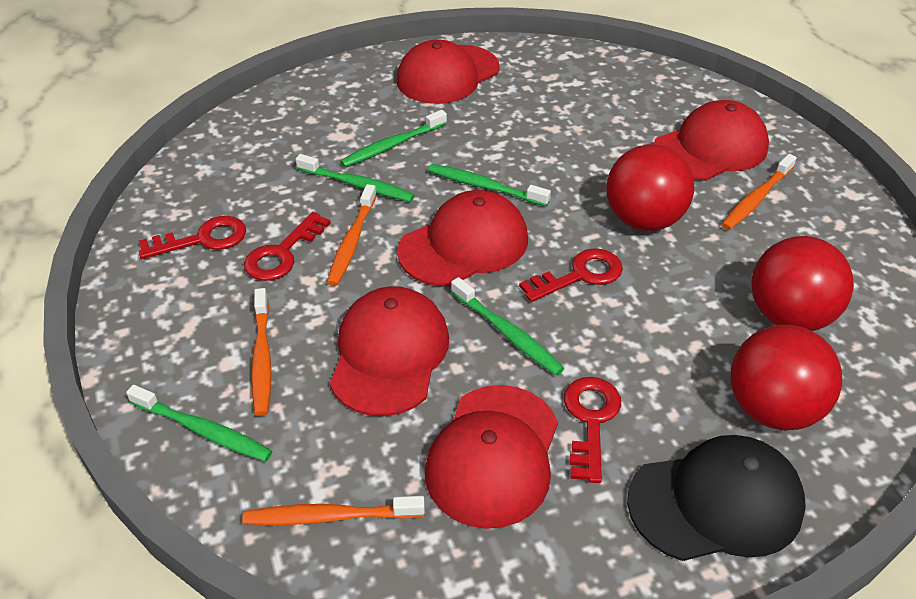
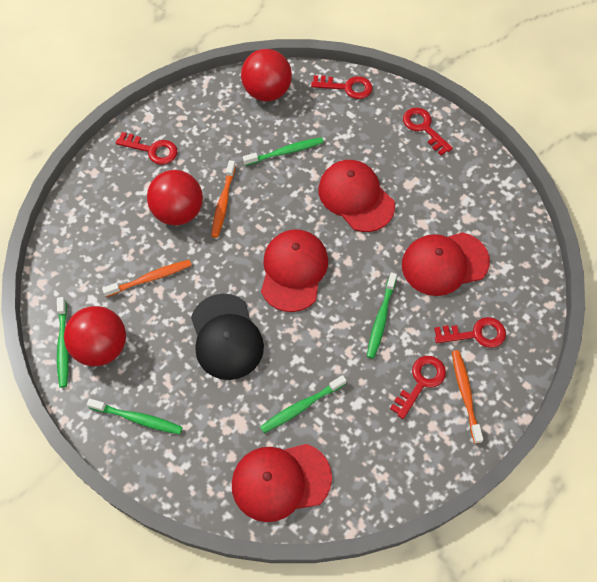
orange toothbrush: 4 -> 3
red cap: 5 -> 4
red key: 4 -> 5

